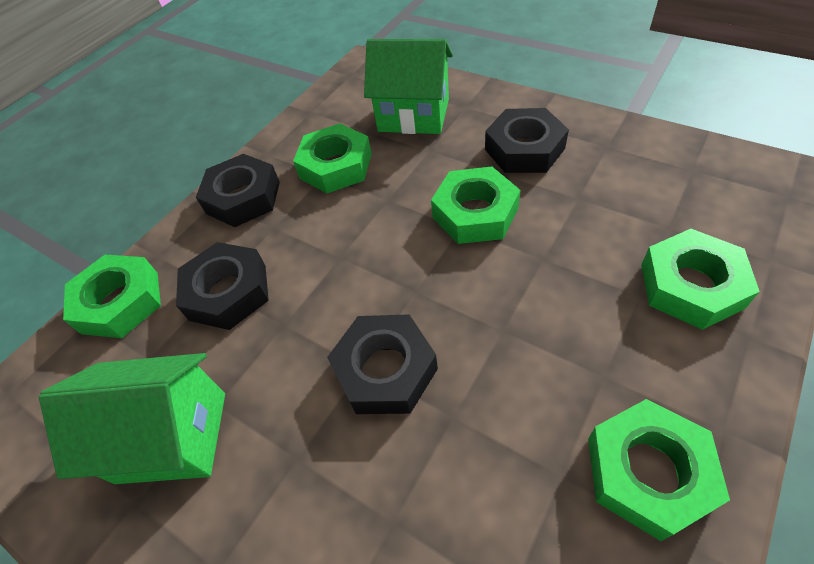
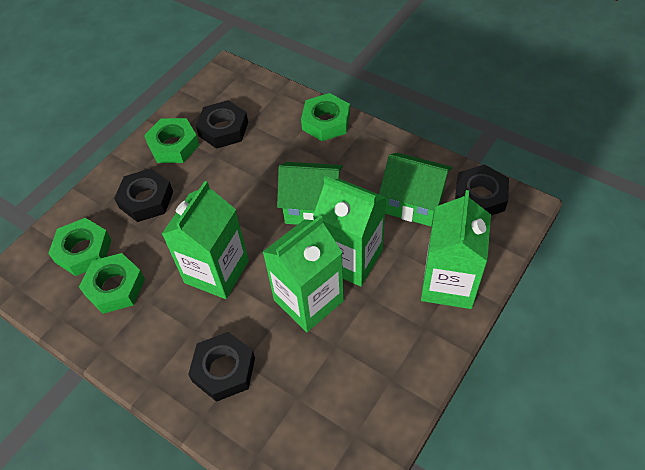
green carton: 0 -> 4
green nut: 5 -> 4

